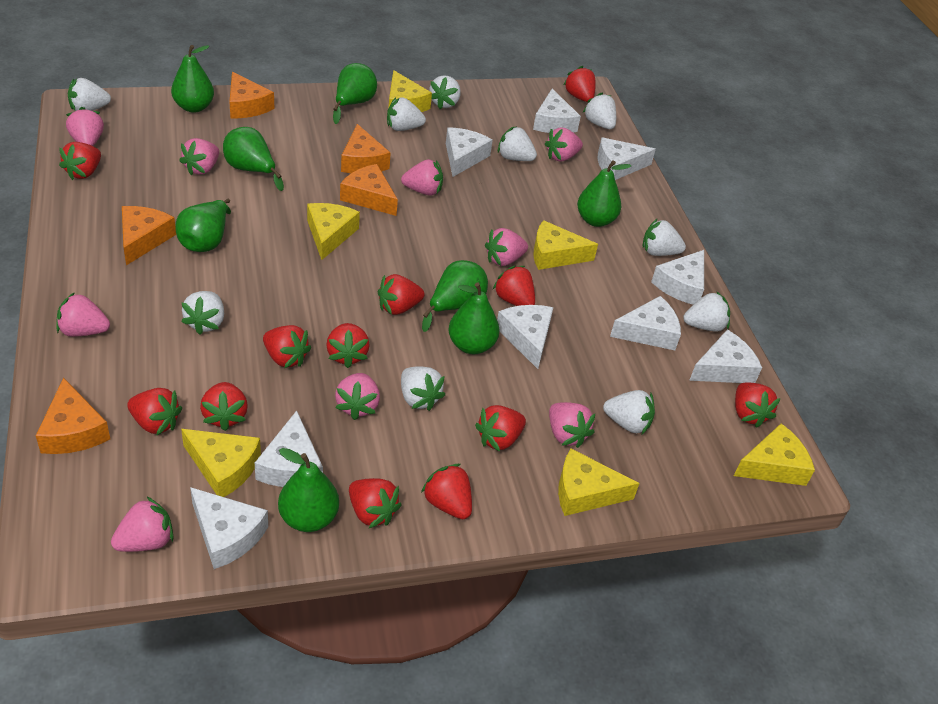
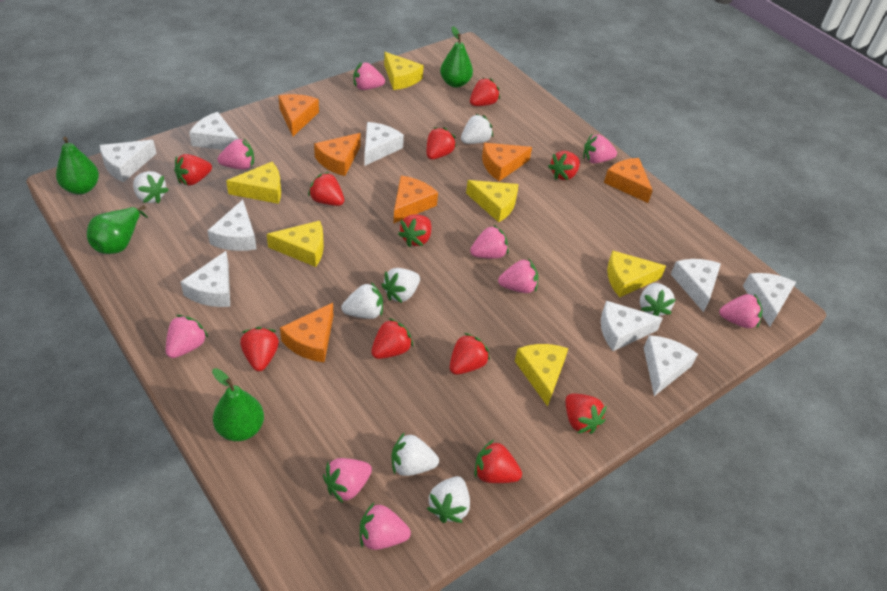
green pear: 8 -> 4
orange cheese: 5 -> 6
red strawberry: 12 -> 11
white strawberry: 10 -> 7

